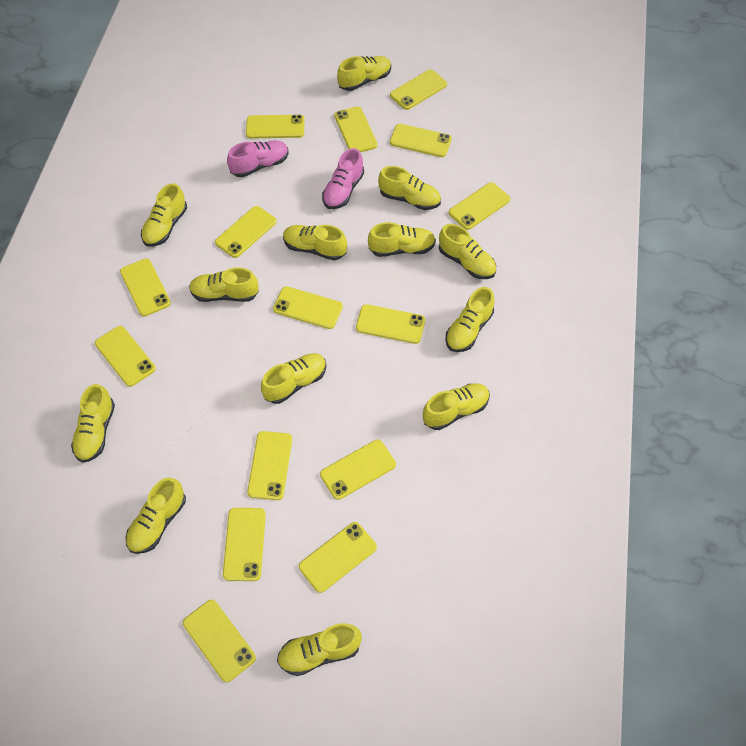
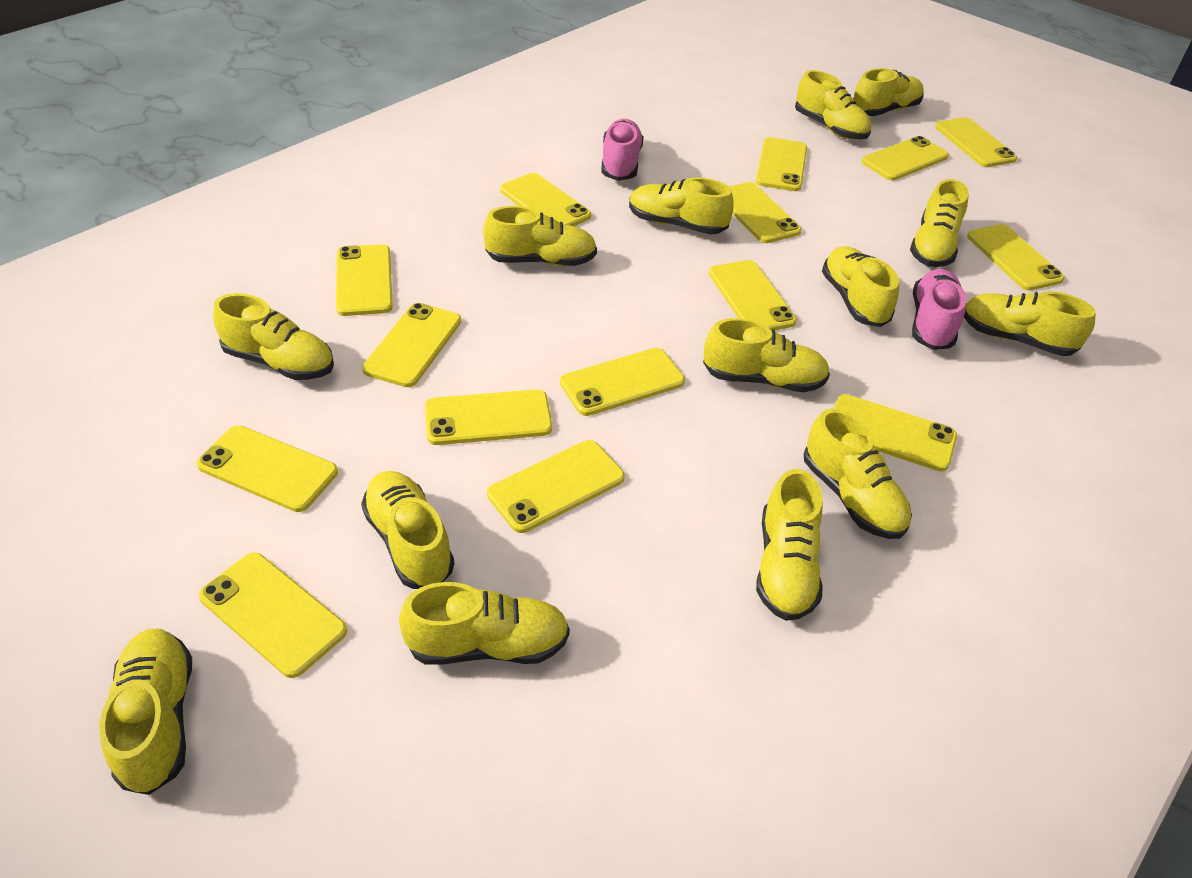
yellow shoe: 13 -> 14

